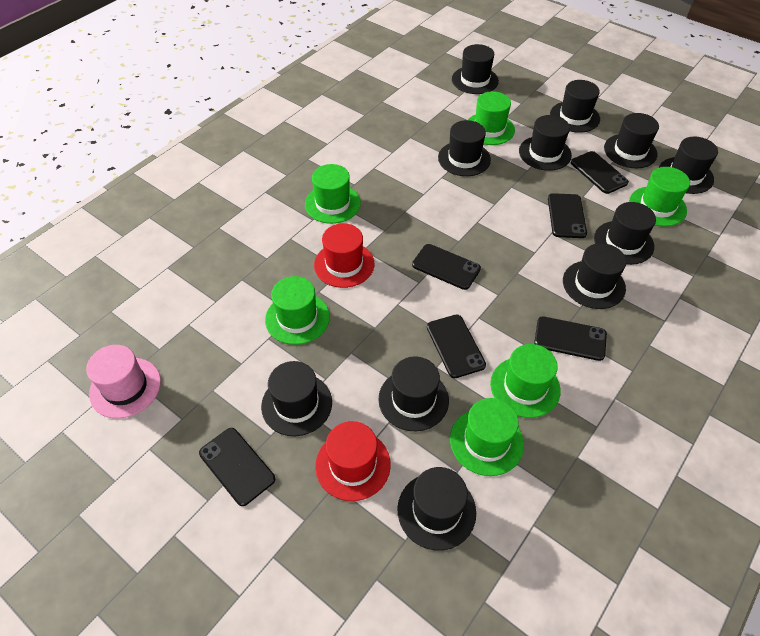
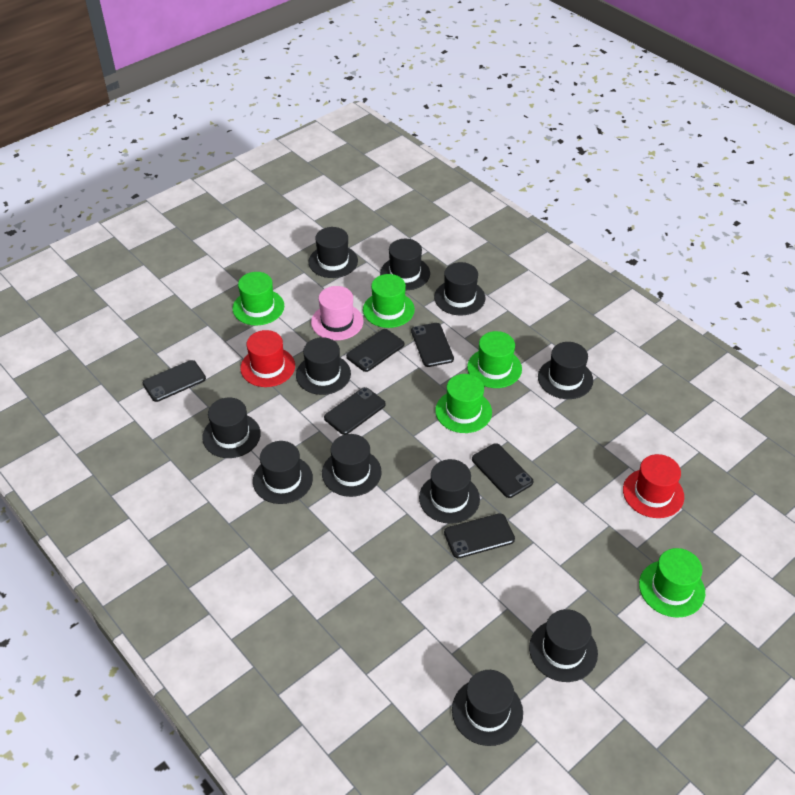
green hat: 6 -> 5

